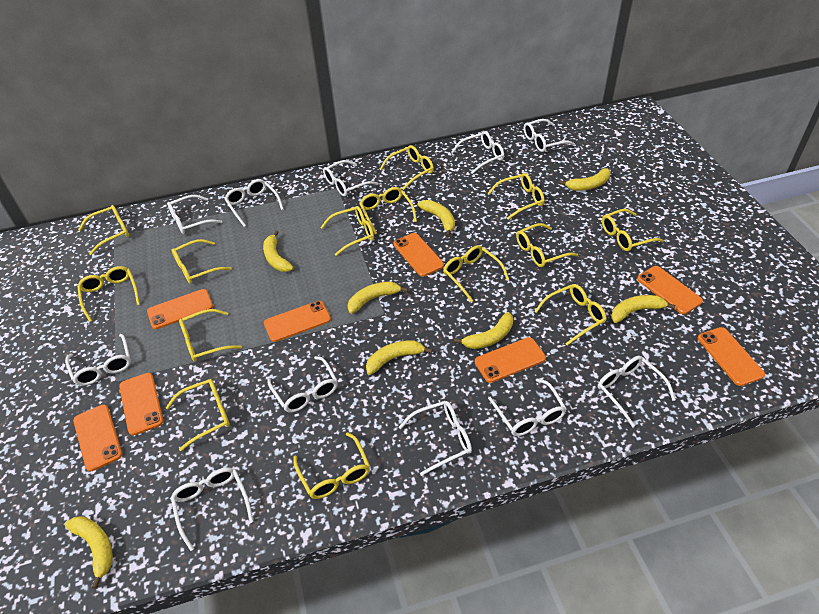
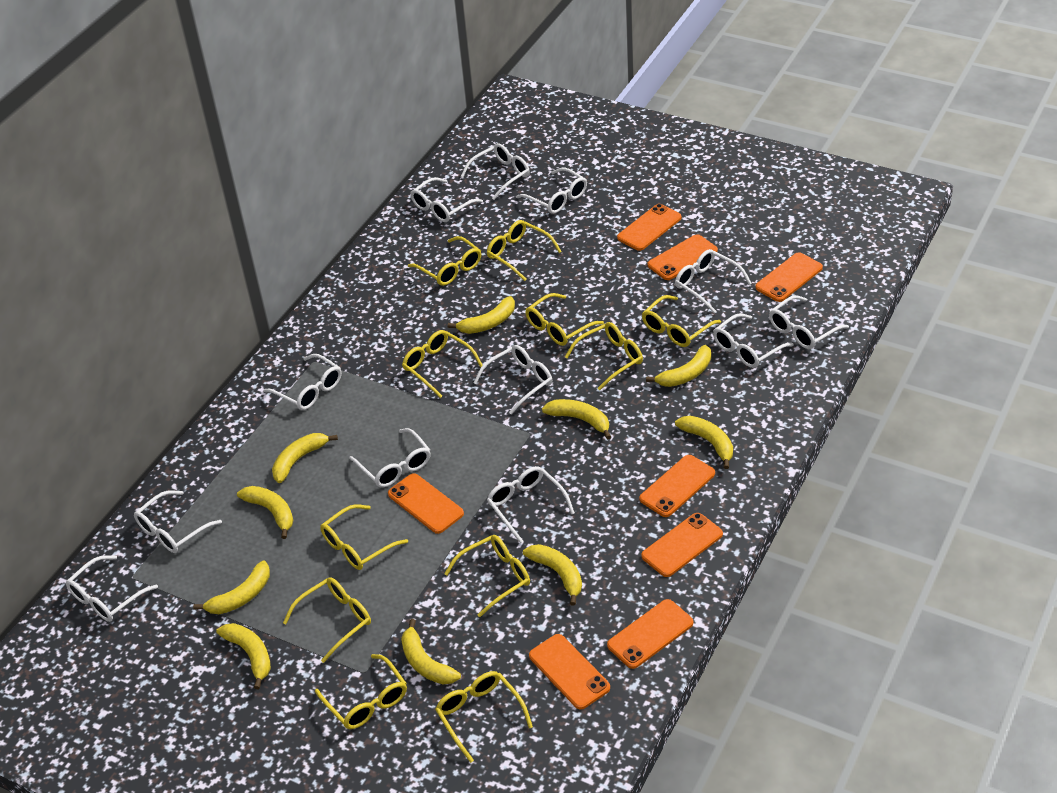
white glasses: 11 -> 12
yellow banana: 8 -> 10
yellow glasses: 14 -> 11

